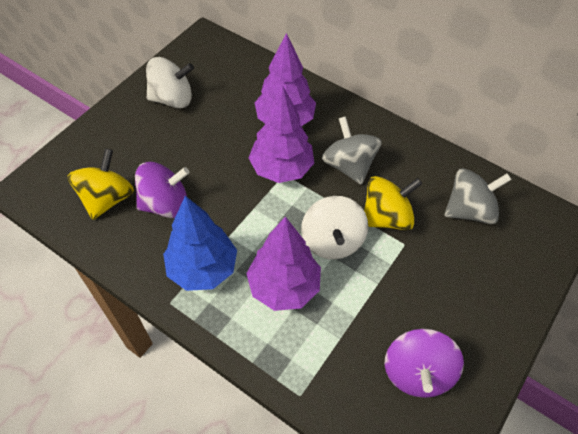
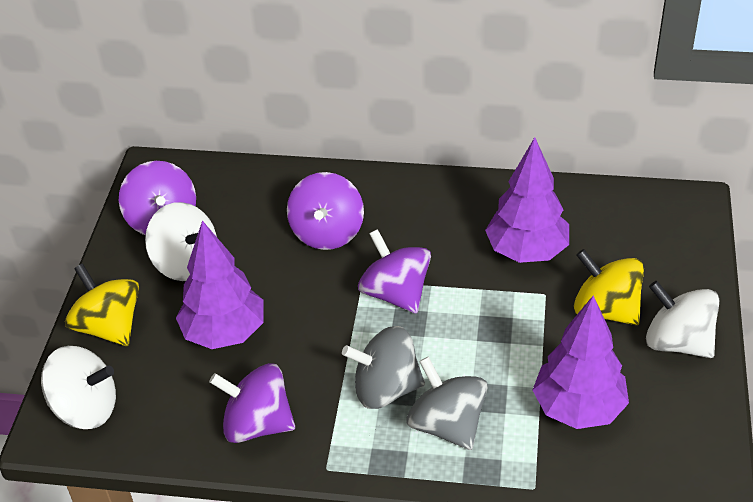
blue tree: 1 -> 0
purple spinning top: 2 -> 4
white spinning top: 2 -> 3

